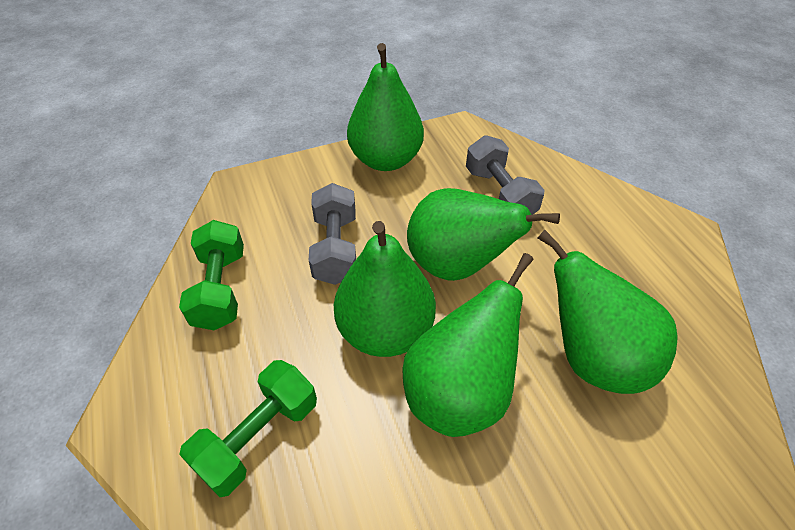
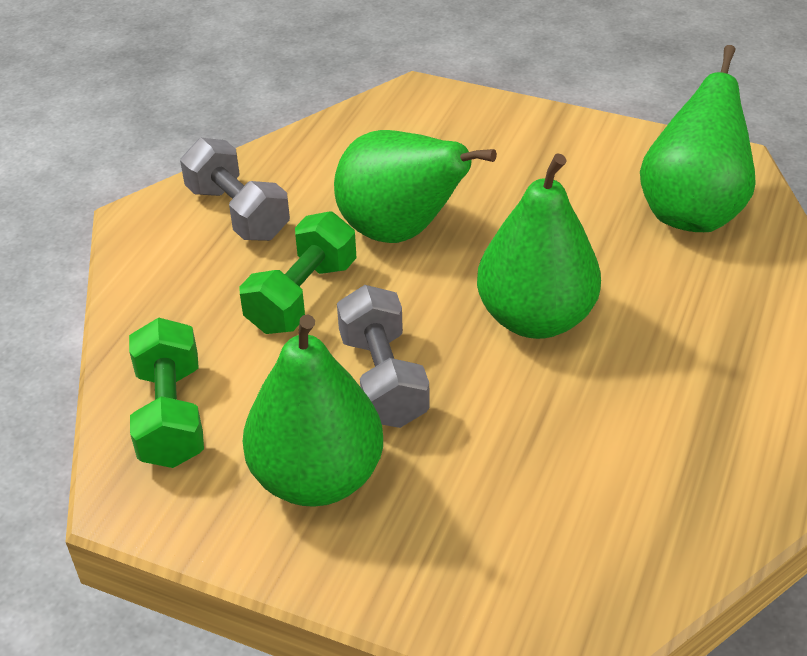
green pear: 5 -> 4

